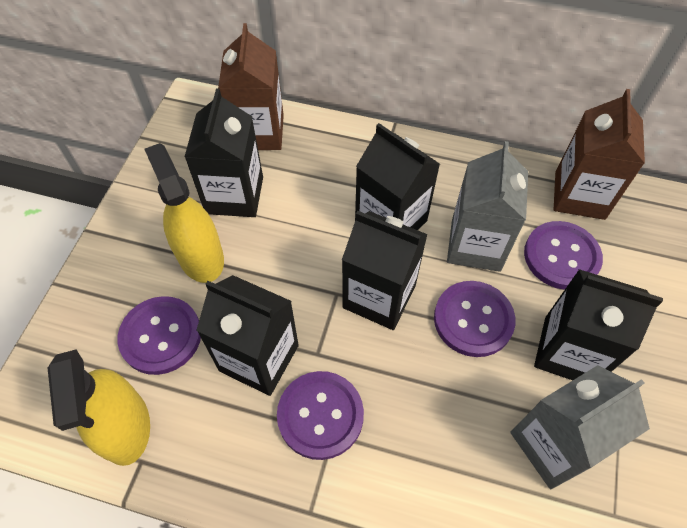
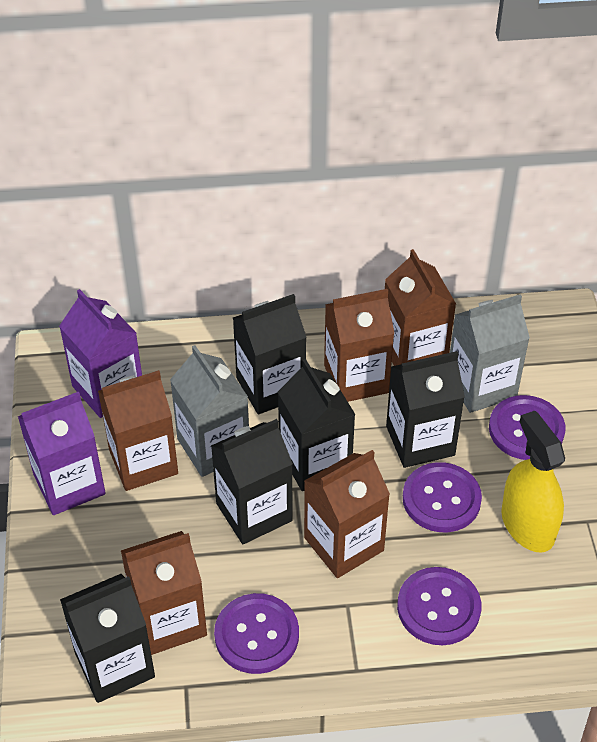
brown carton: 2 -> 5
purple carton: 0 -> 2
yellow spray bottle: 2 -> 1

